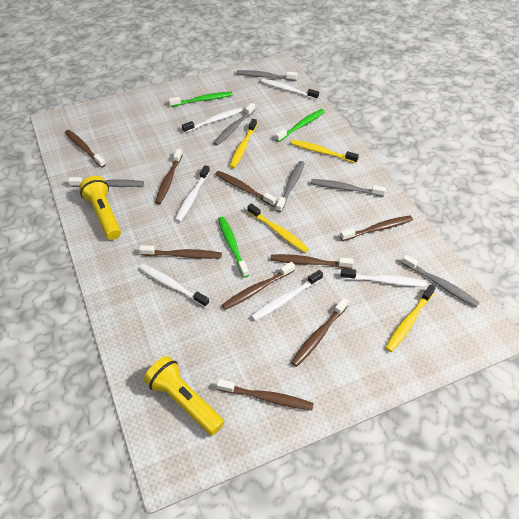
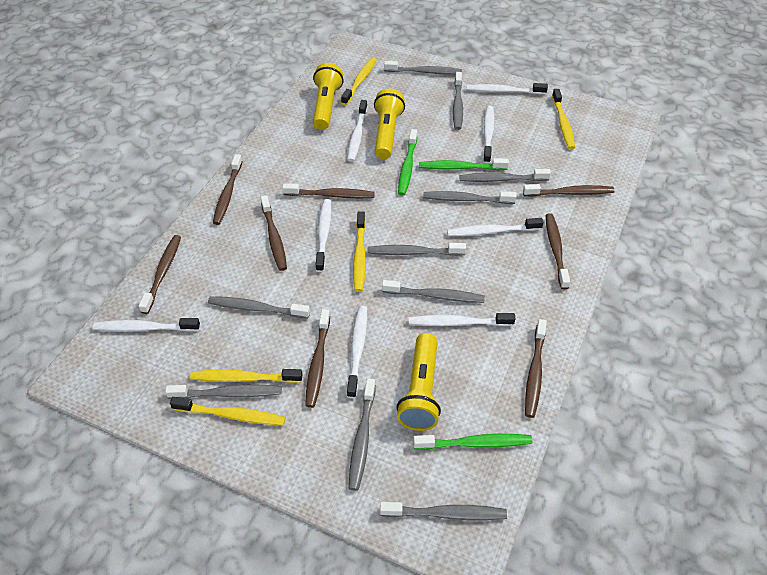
brown toothbrush: 9 -> 8
grey toothbrush: 6 -> 10
white toothbrush: 6 -> 8
yellow flashlight: 2 -> 3
yellow toothbrush: 4 -> 5

